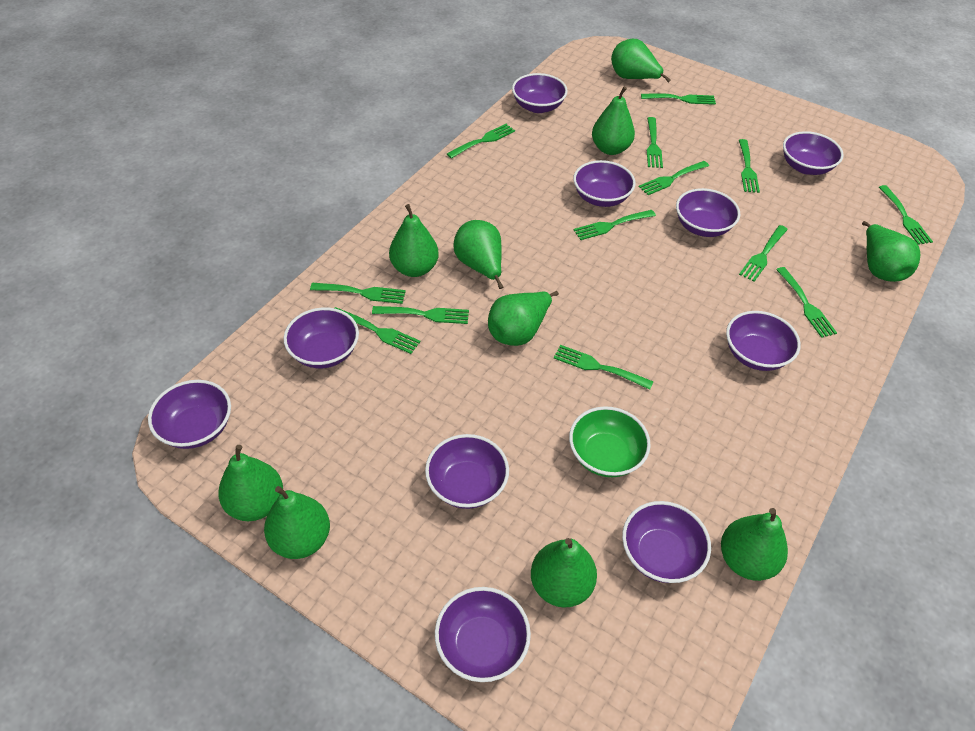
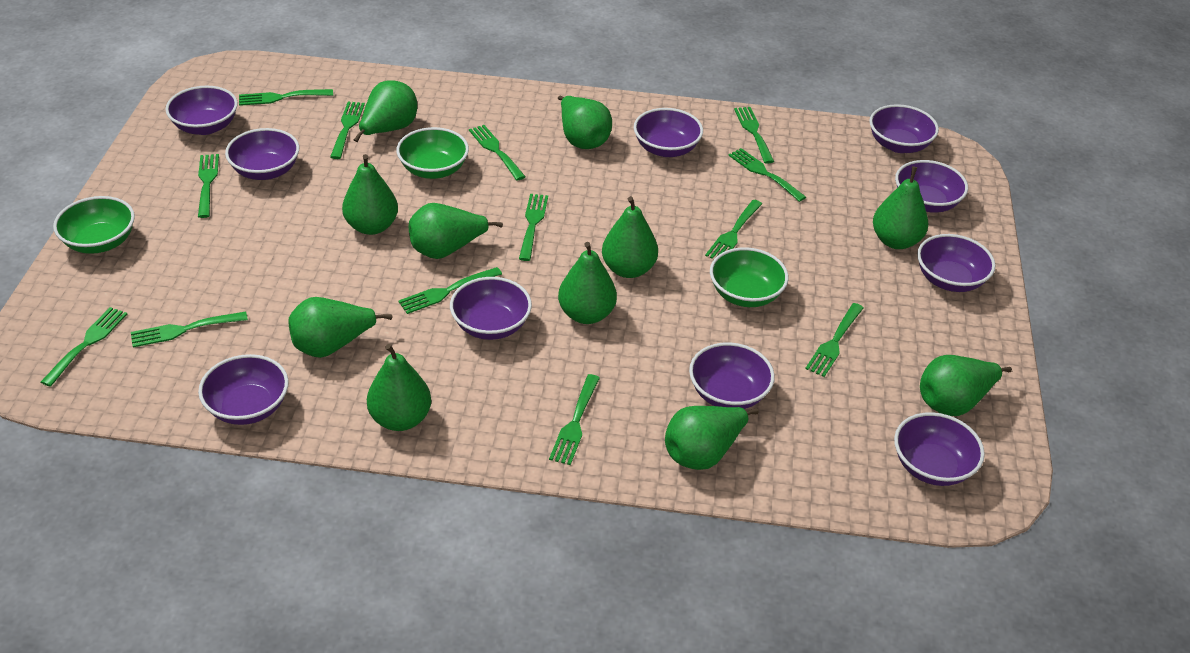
green bowl: 1 -> 3
green pear: 10 -> 11

